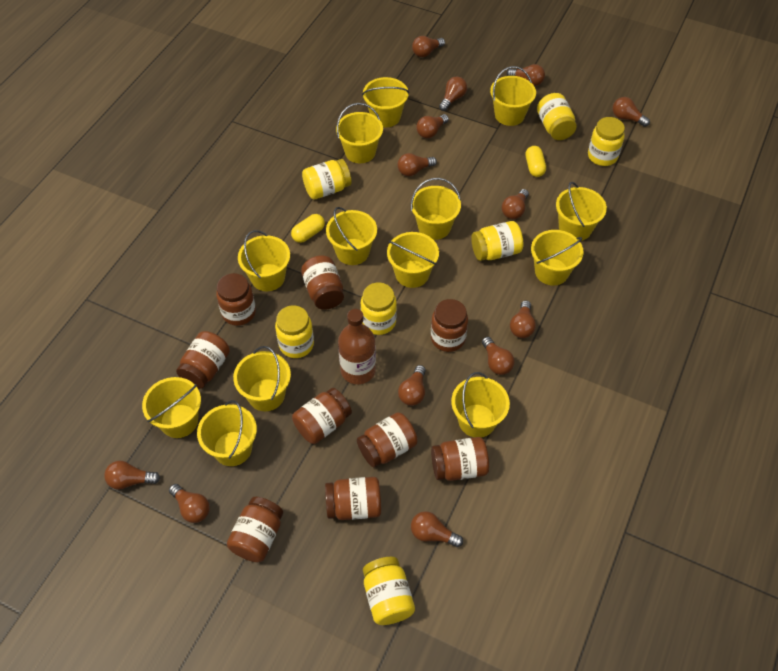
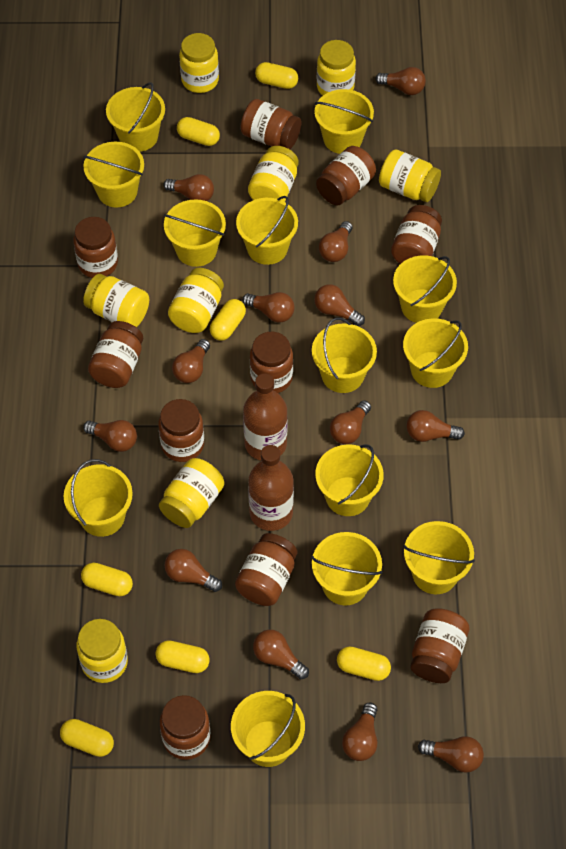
brown bottle: 1 -> 2
brown jar: 9 -> 10
yellow capsule: 2 -> 7
yellow jar: 7 -> 8

